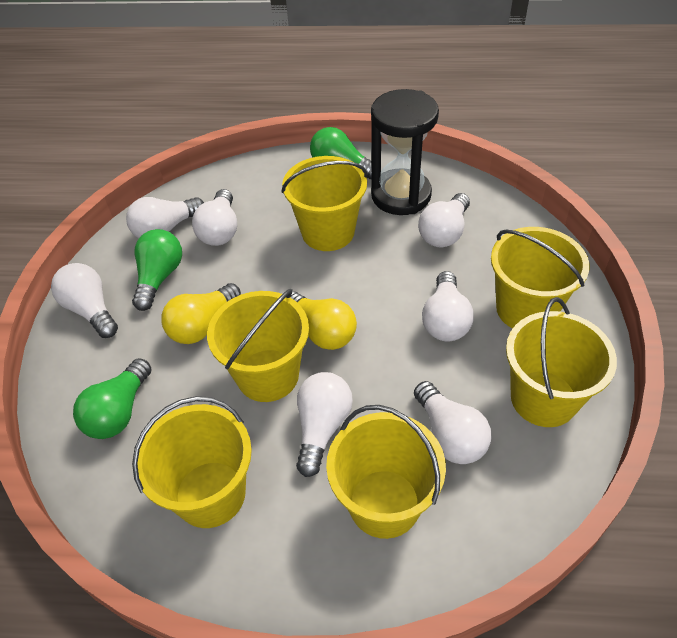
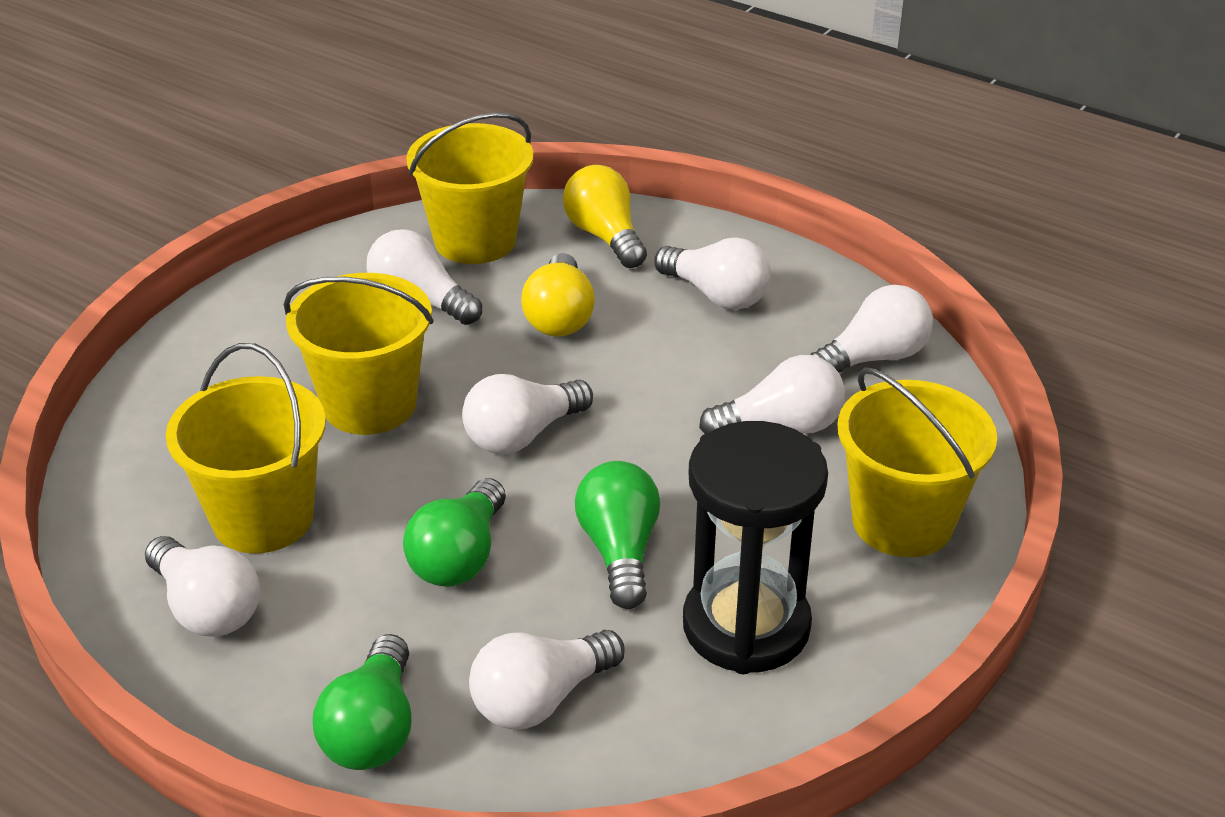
yellow bucket: 6 -> 4

